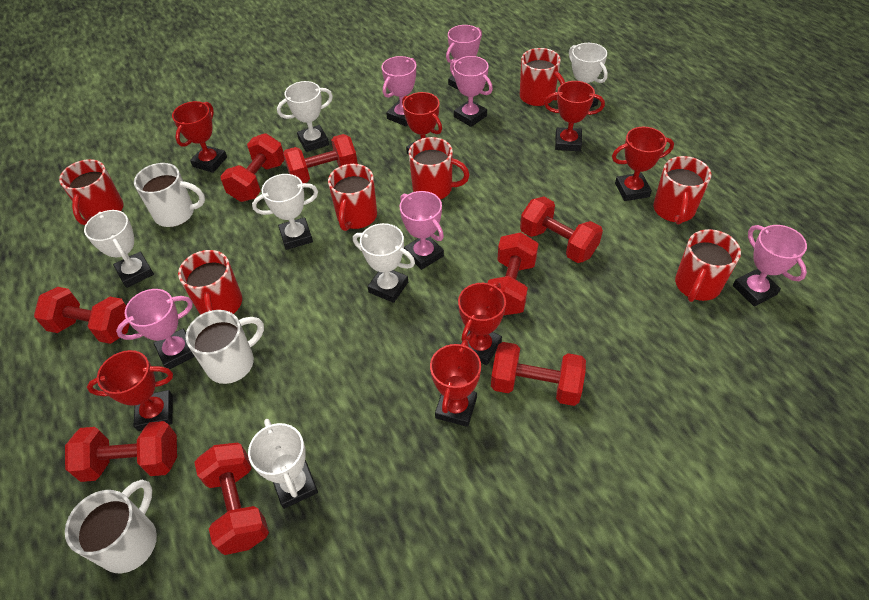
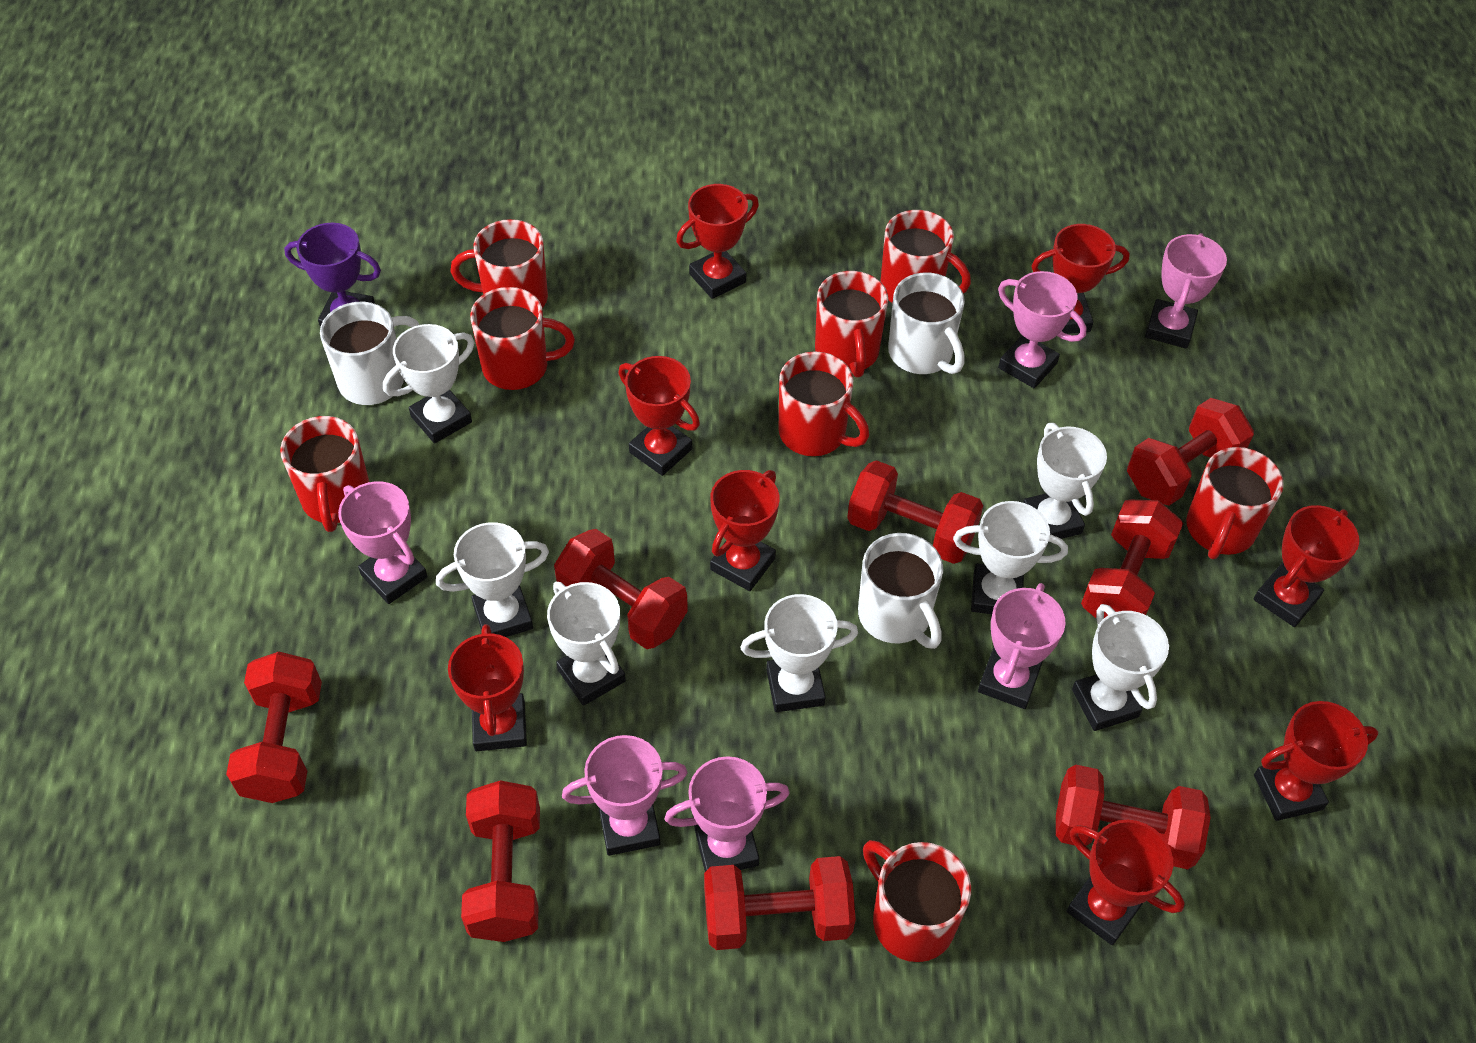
purple trophy: 0 -> 1
red mug: 7 -> 8
red trophy: 7 -> 8
white trophy: 6 -> 7

